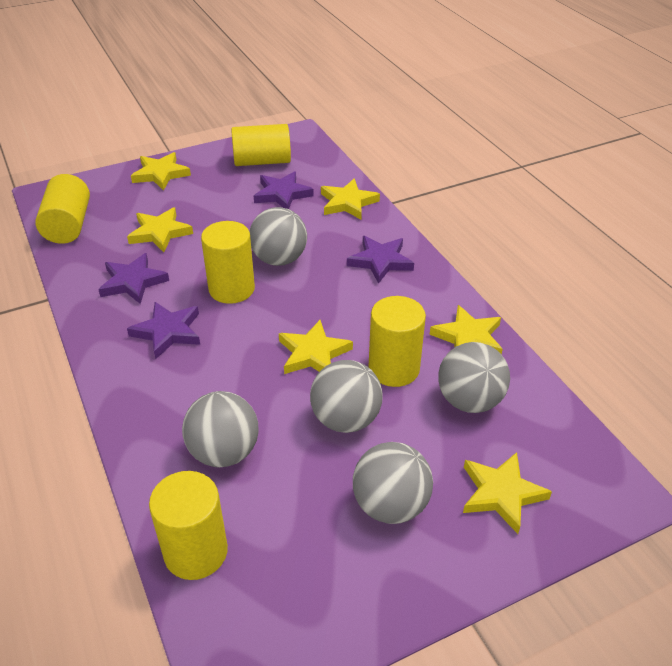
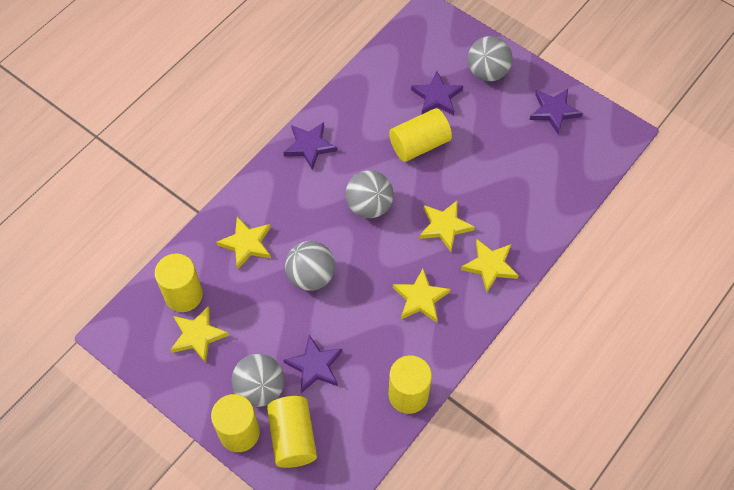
grey ball: 5 -> 4
yellow star: 6 -> 5

